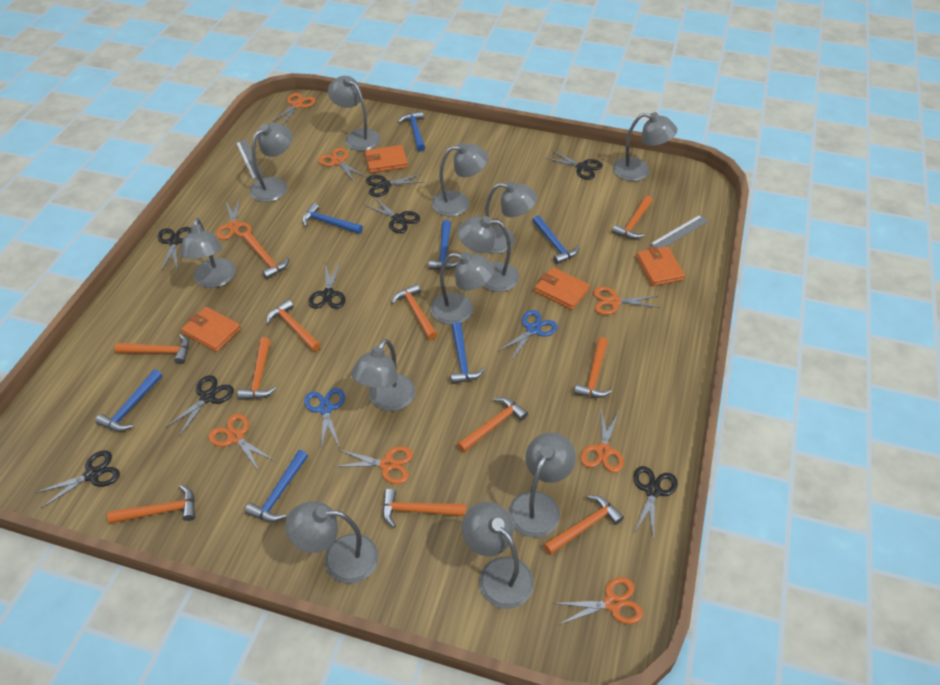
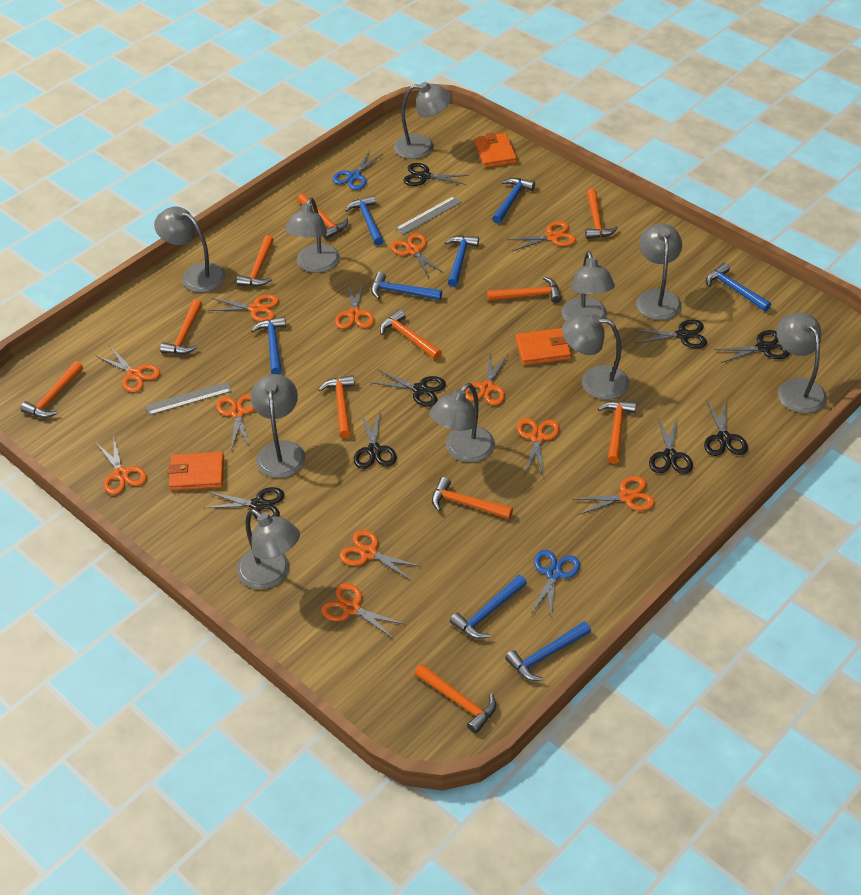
blue hammer: 7 -> 8
grey lamp: 12 -> 10
orange scissors: 8 -> 12
orange wallet: 4 -> 3

